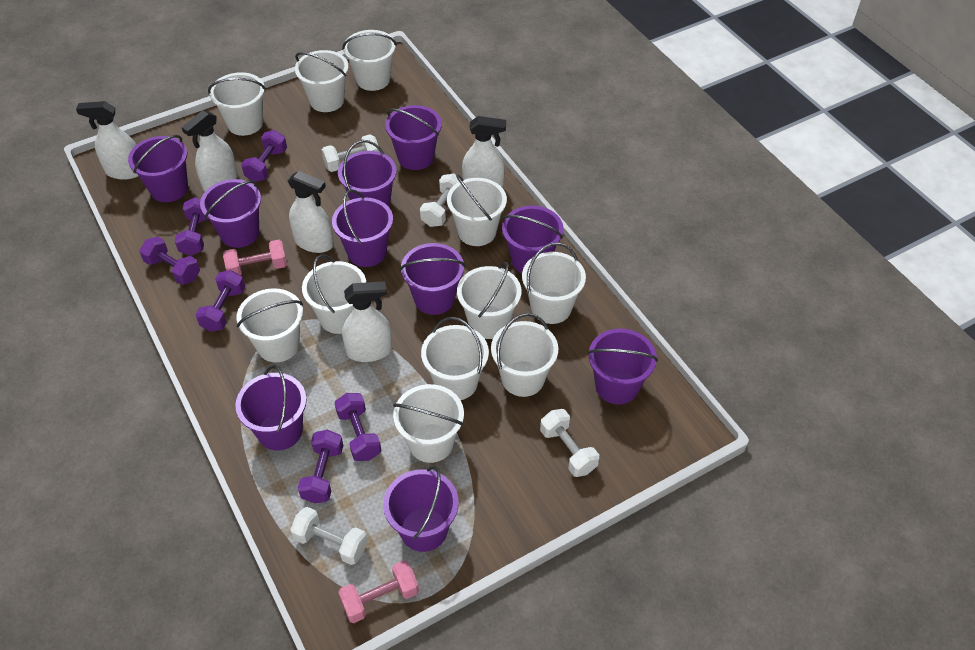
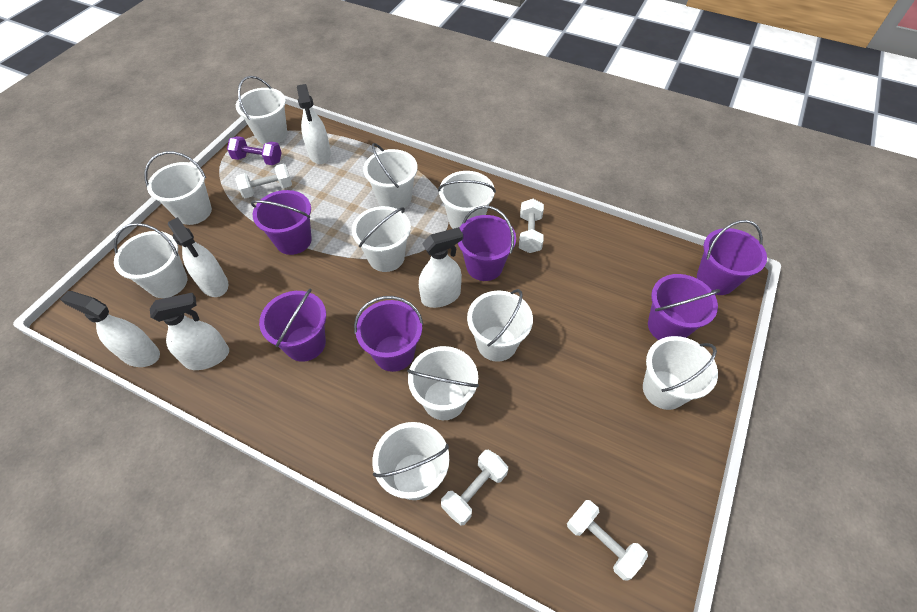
pink dumbbell: 2 -> 0
purple bucket: 10 -> 6
purple dumbbell: 6 -> 1
white bucket: 11 -> 10

